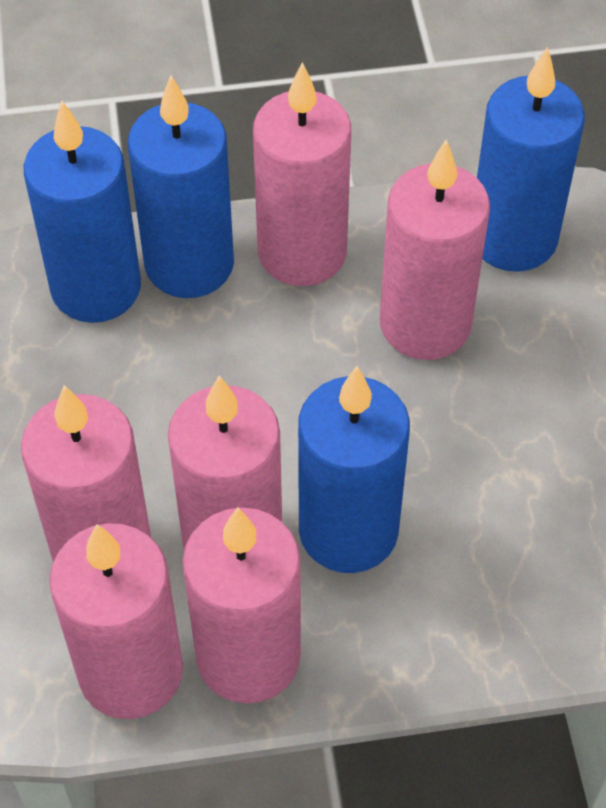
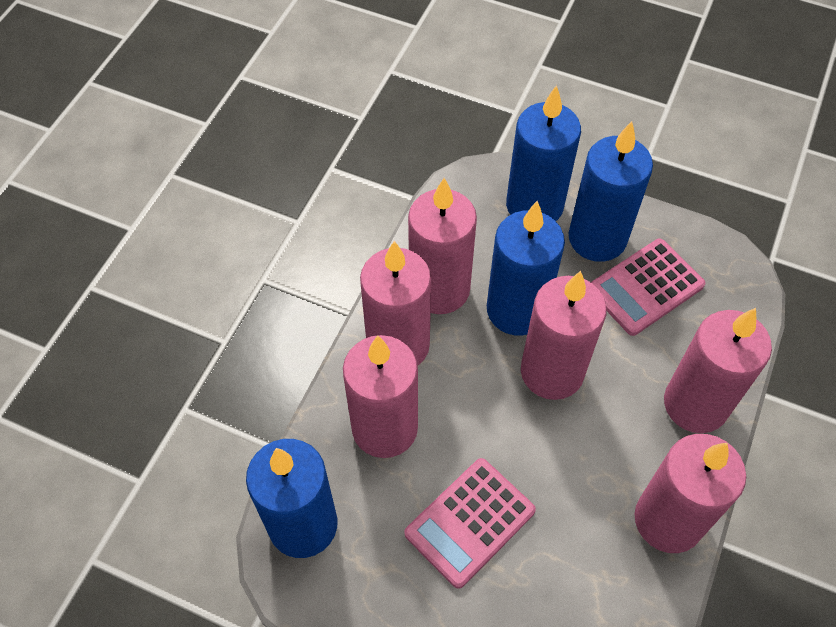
pink calculator: 0 -> 2

